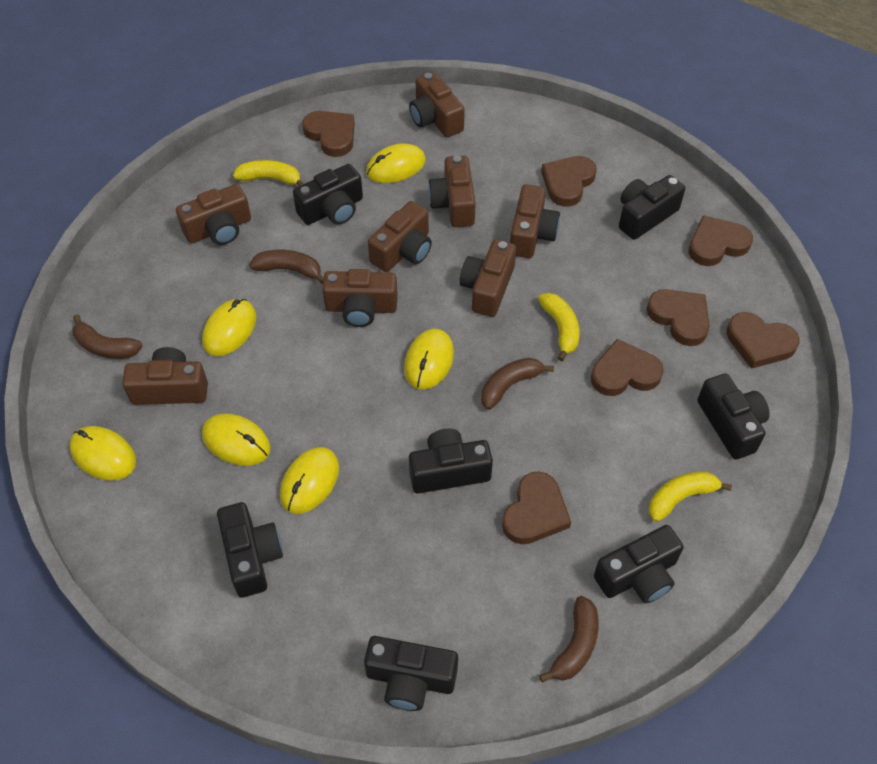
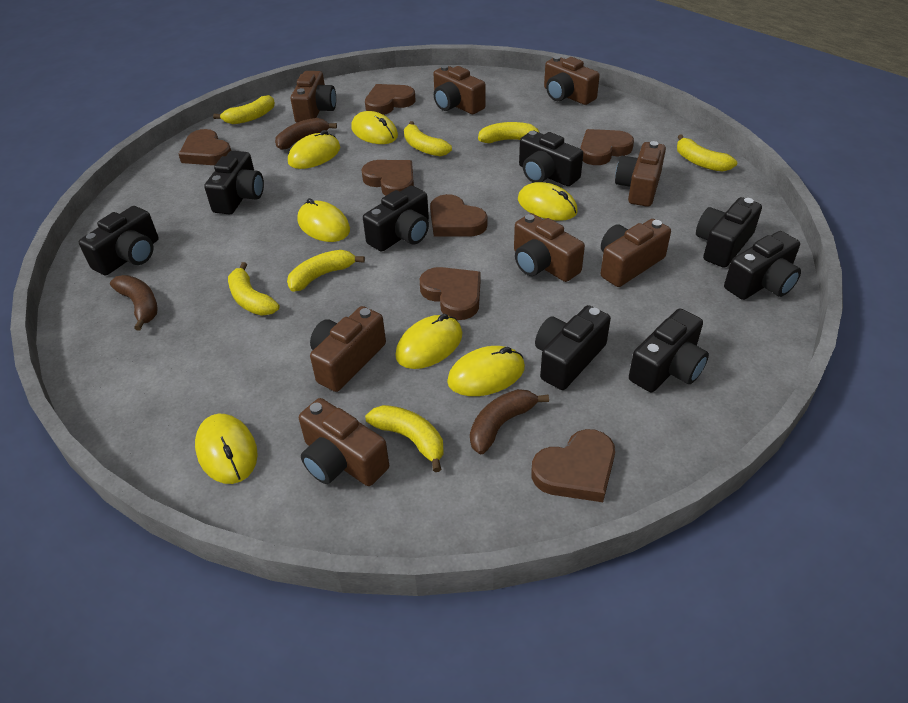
black camera: 7 -> 8
brown banana: 4 -> 3
yellow banana: 3 -> 7
yellow mouse: 6 -> 7

